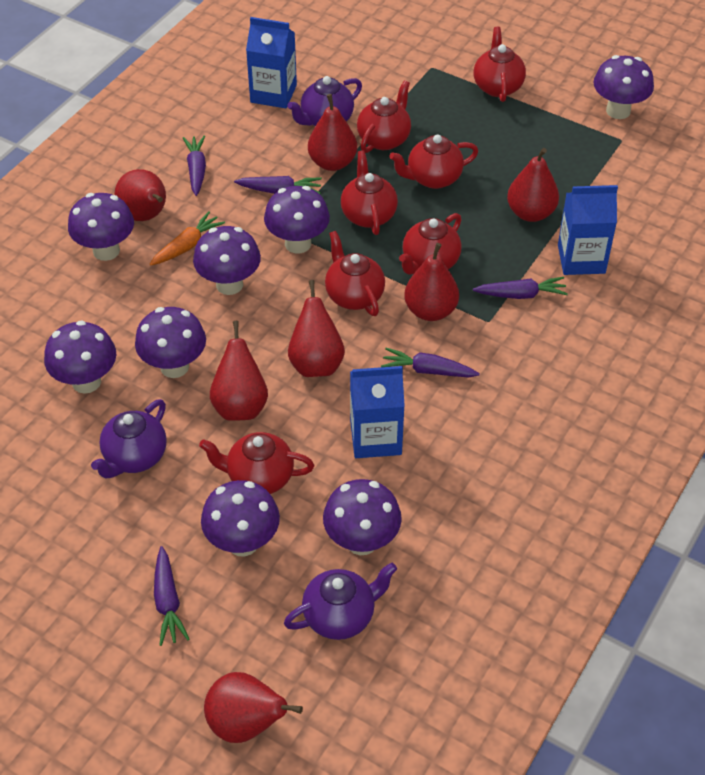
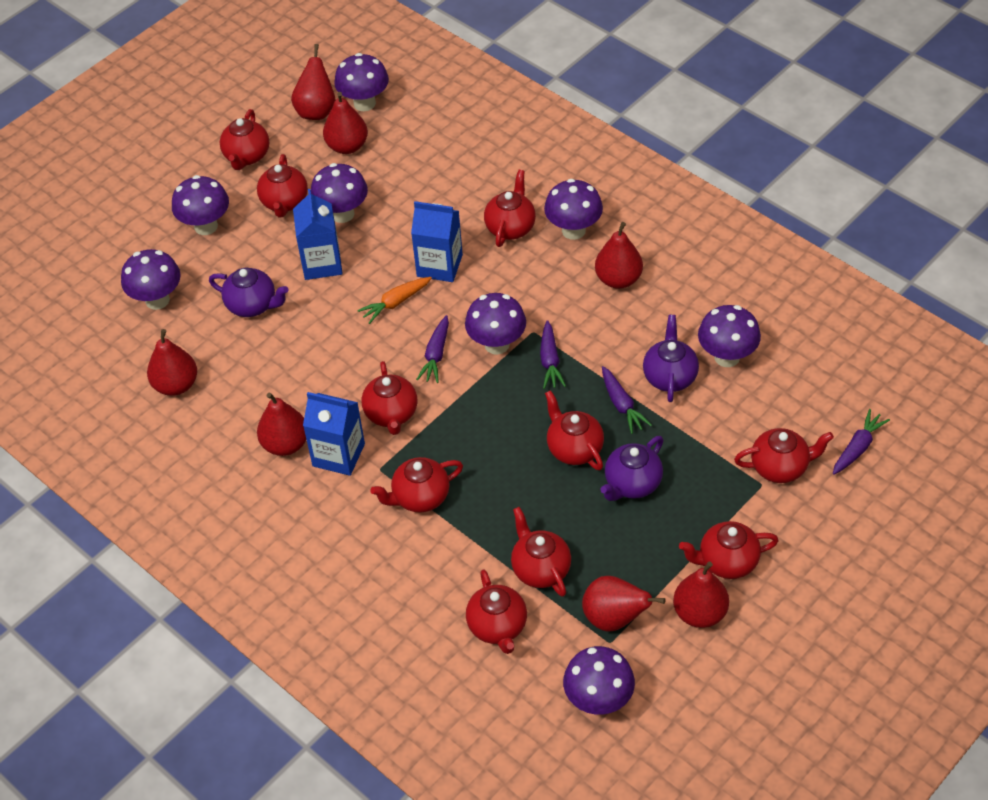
purple carrot: 5 -> 4
red teapot: 7 -> 10

